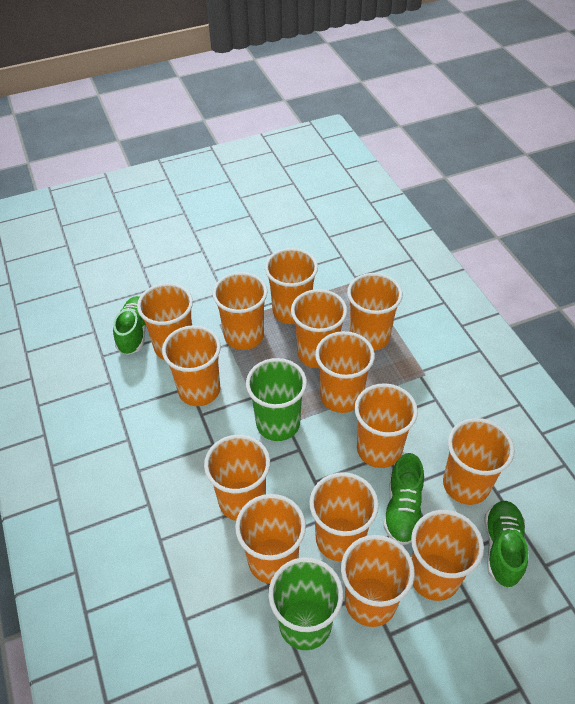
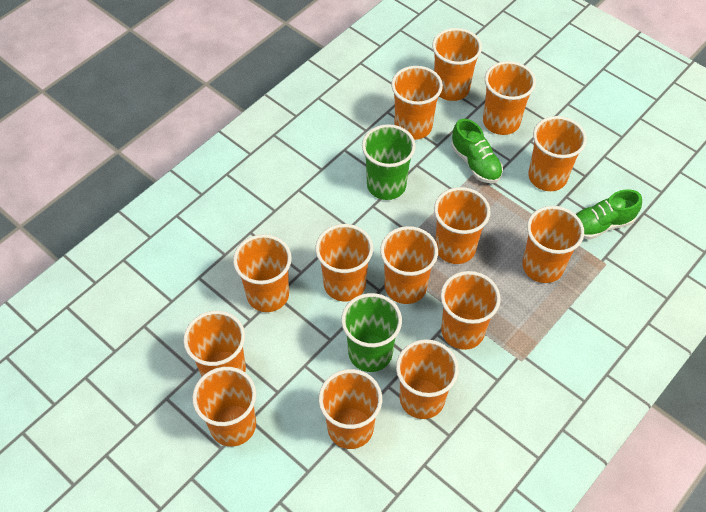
green shoe: 3 -> 2

